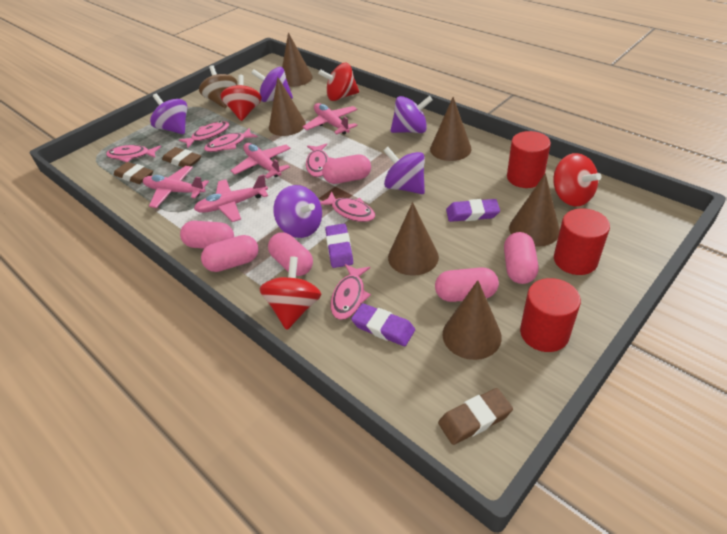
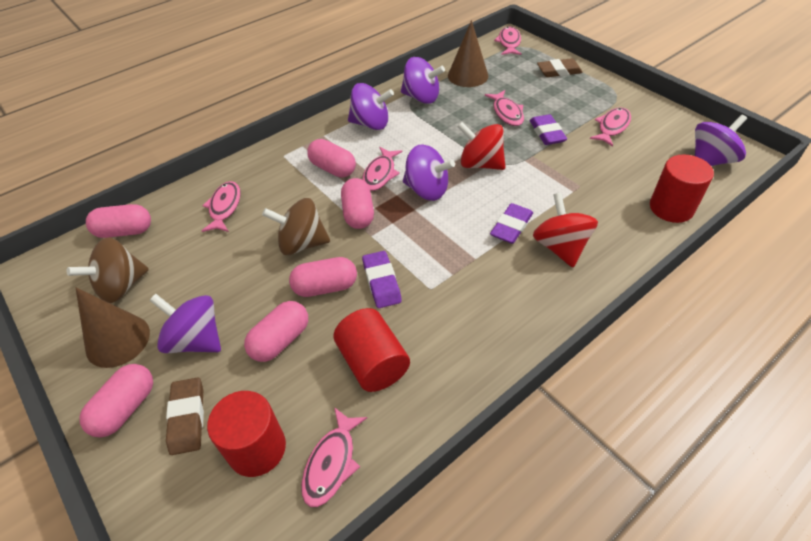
brown cone: 6 -> 2
brown eraser: 3 -> 2
brown spinning top: 1 -> 2
pink plane: 4 -> 0
red spinning top: 4 -> 2

